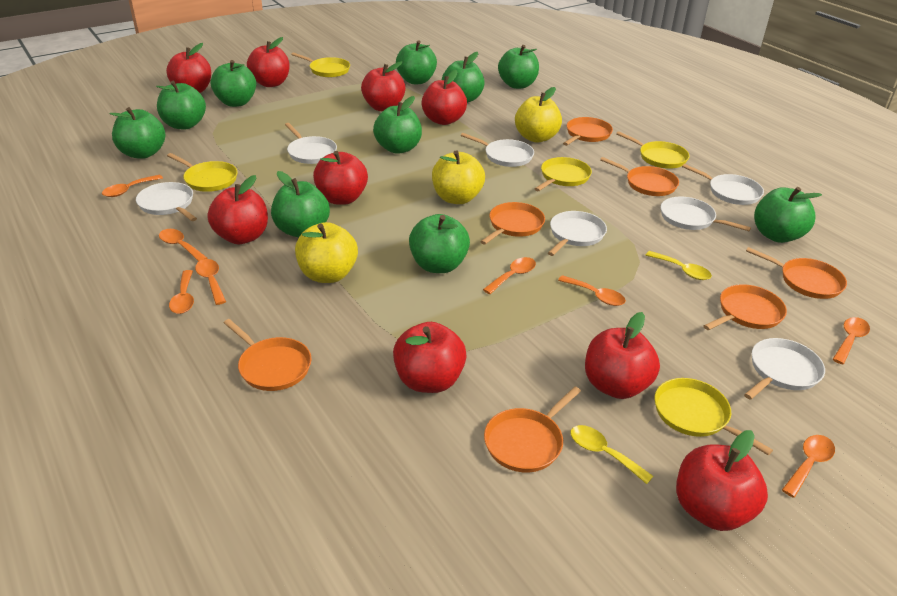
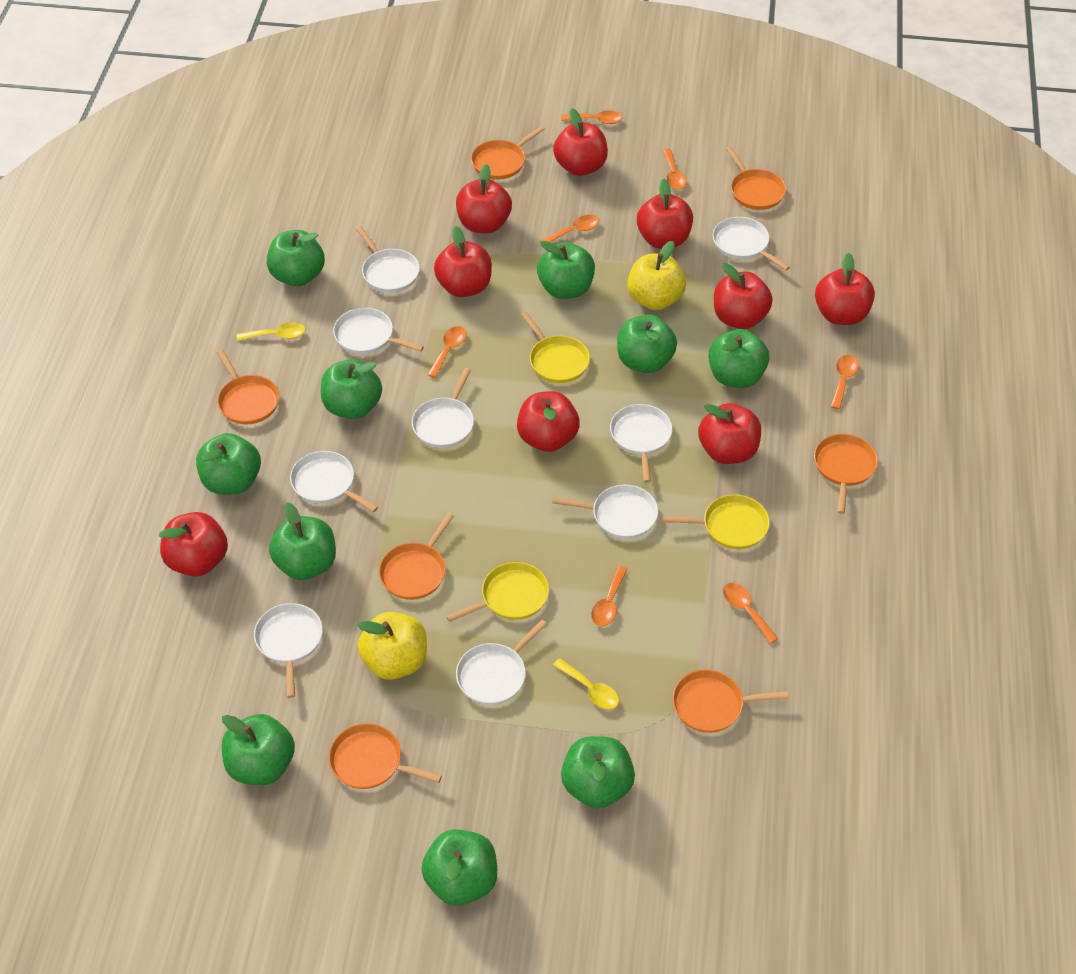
orange spoon: 8 -> 7
white pan: 7 -> 9
yellow apple: 3 -> 2
yellow pan: 5 -> 3

